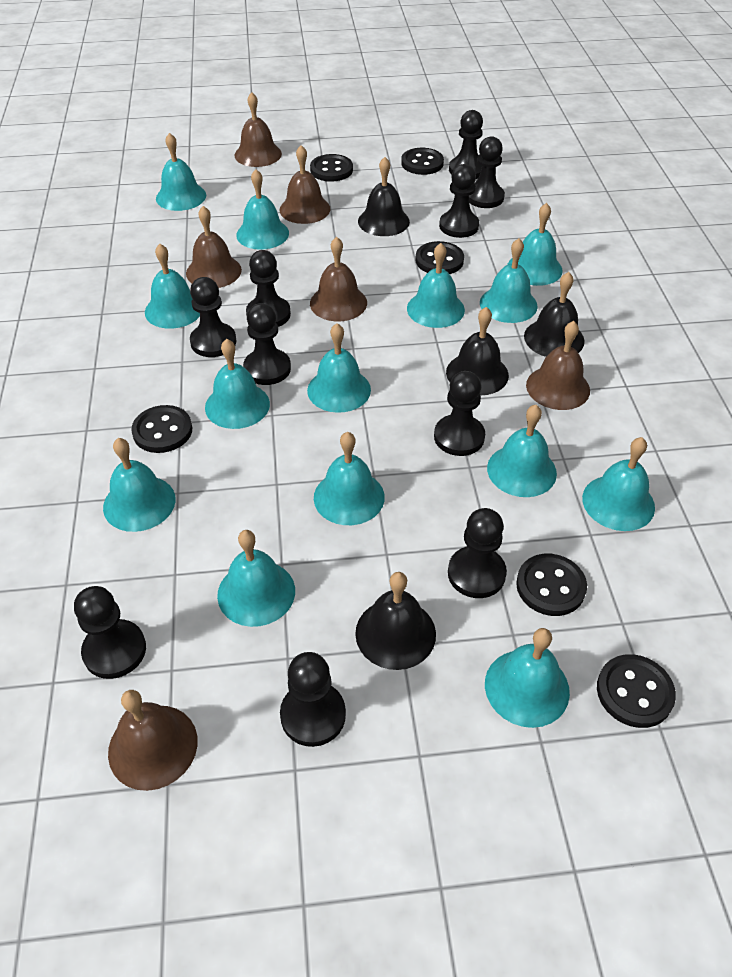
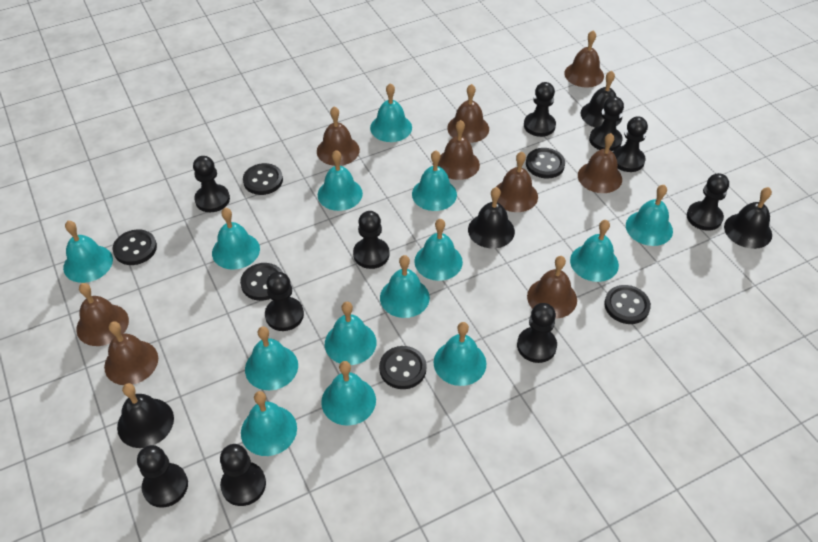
brown bell: 6 -> 9

